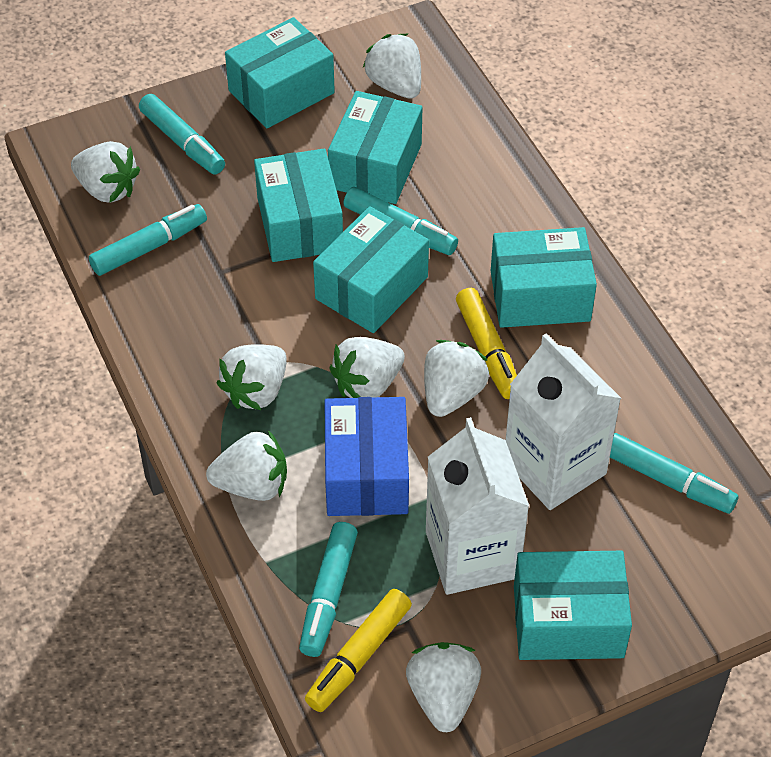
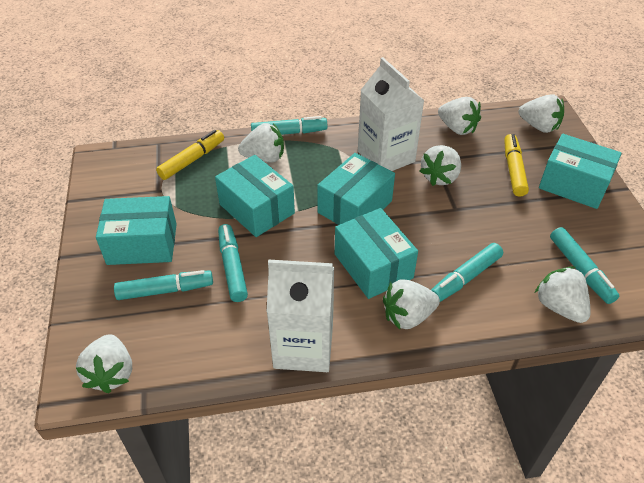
blue box: 1 -> 0
turquoise box: 6 -> 5

